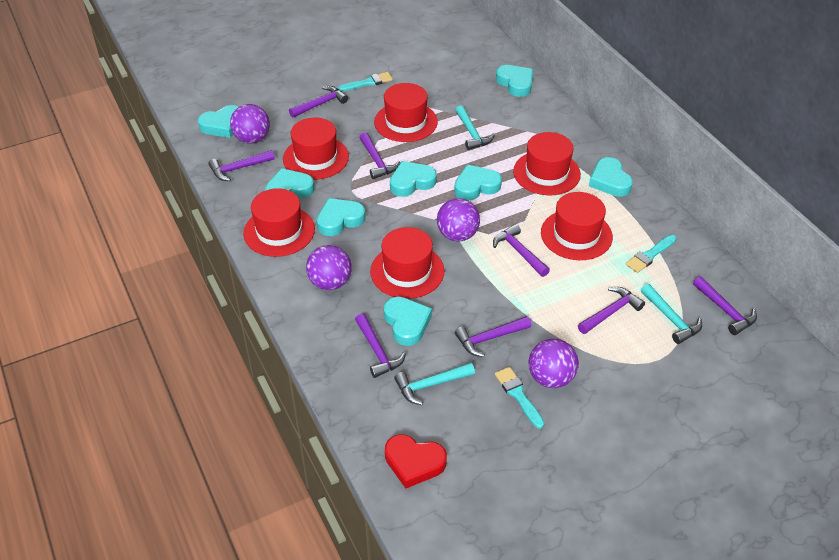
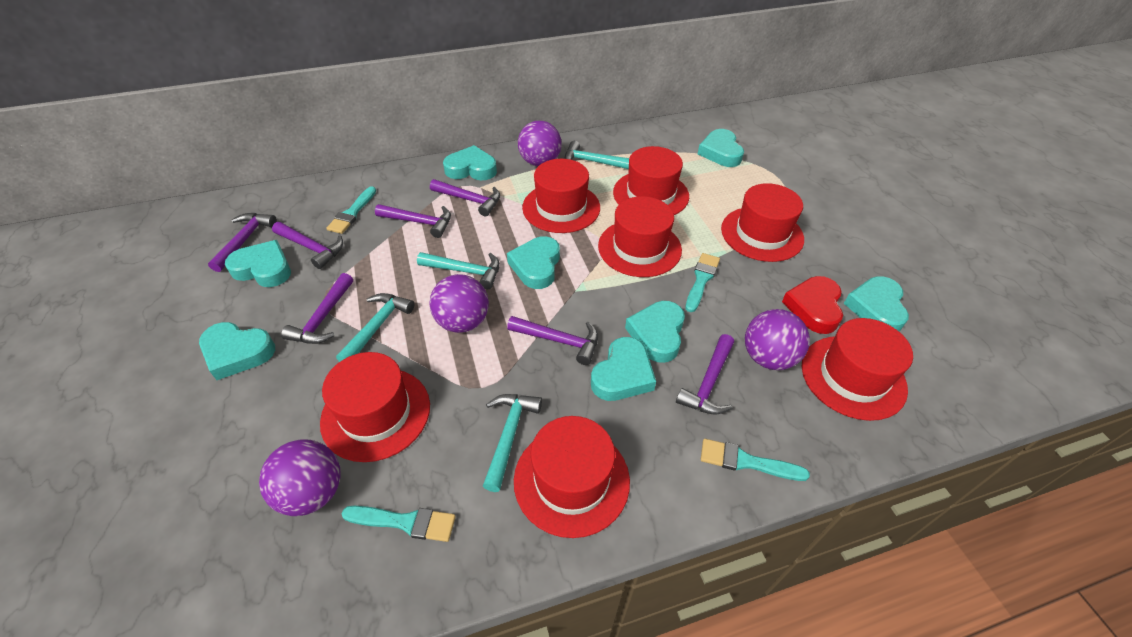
purple hammer: 8 -> 7
red hat: 6 -> 7
turquoise brush: 3 -> 4
turquoise hammer: 3 -> 4

